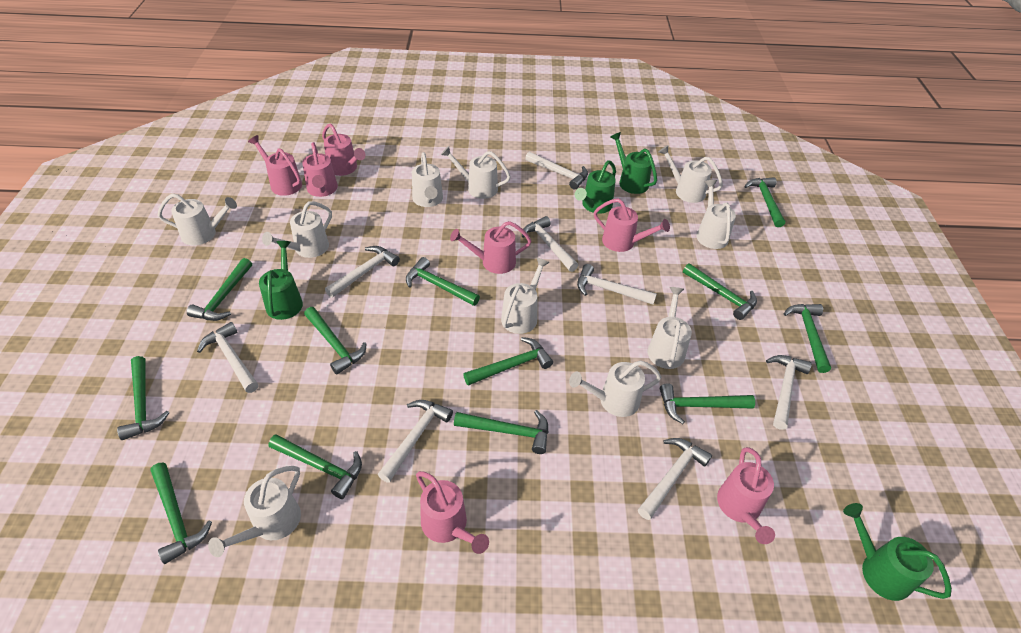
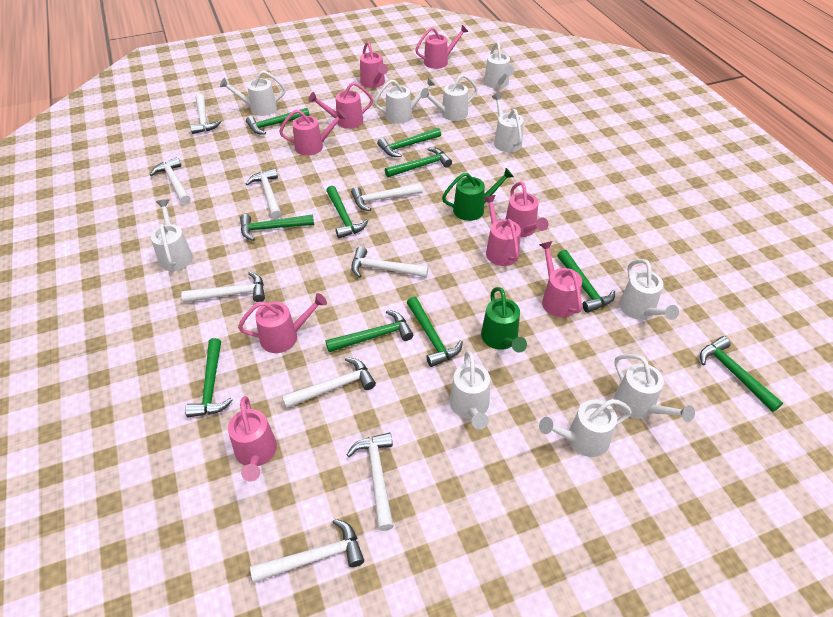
green hammer: 12 -> 10
green watering can: 4 -> 2
pink watering can: 7 -> 9
white hammer: 8 -> 9

